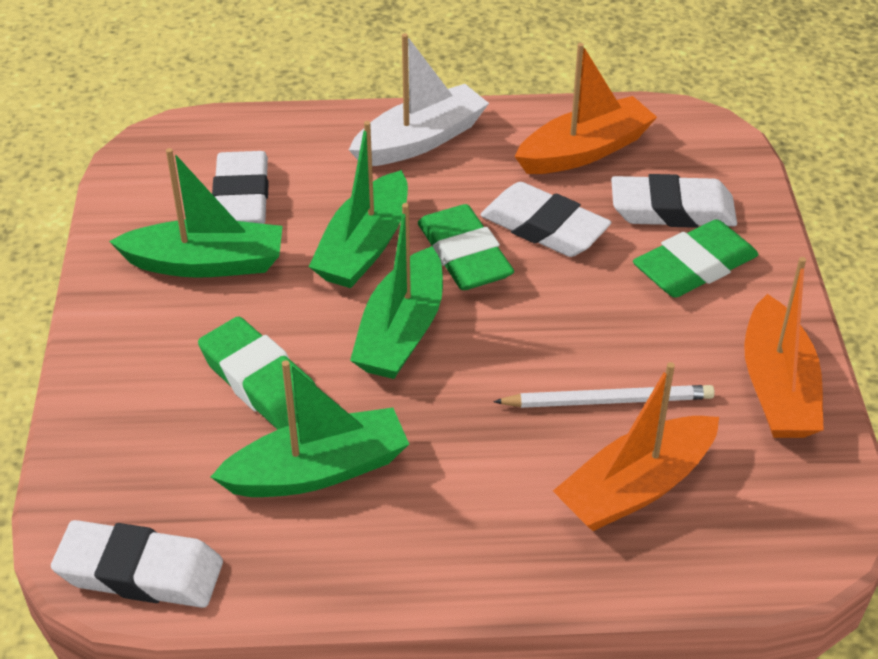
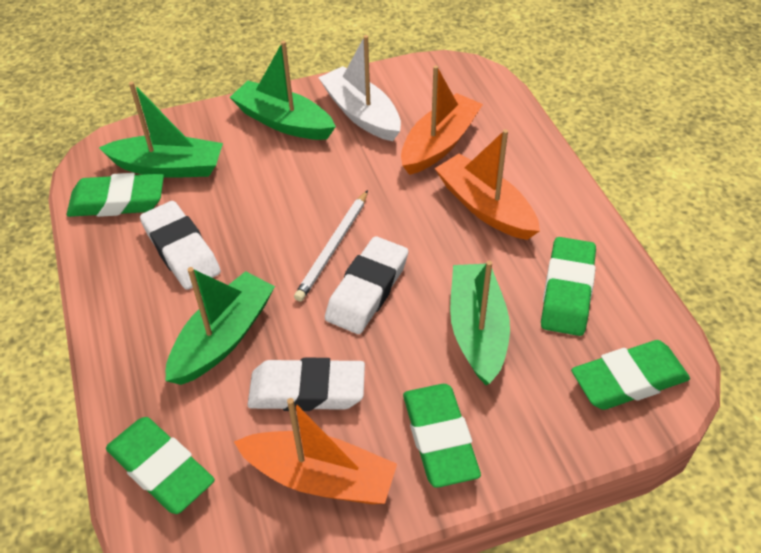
green eraser: 3 -> 5
white eraser: 4 -> 3

